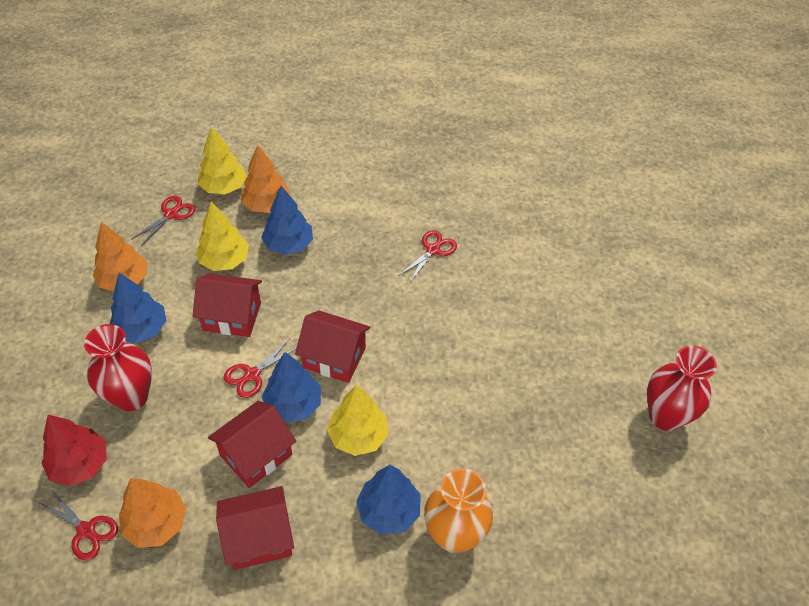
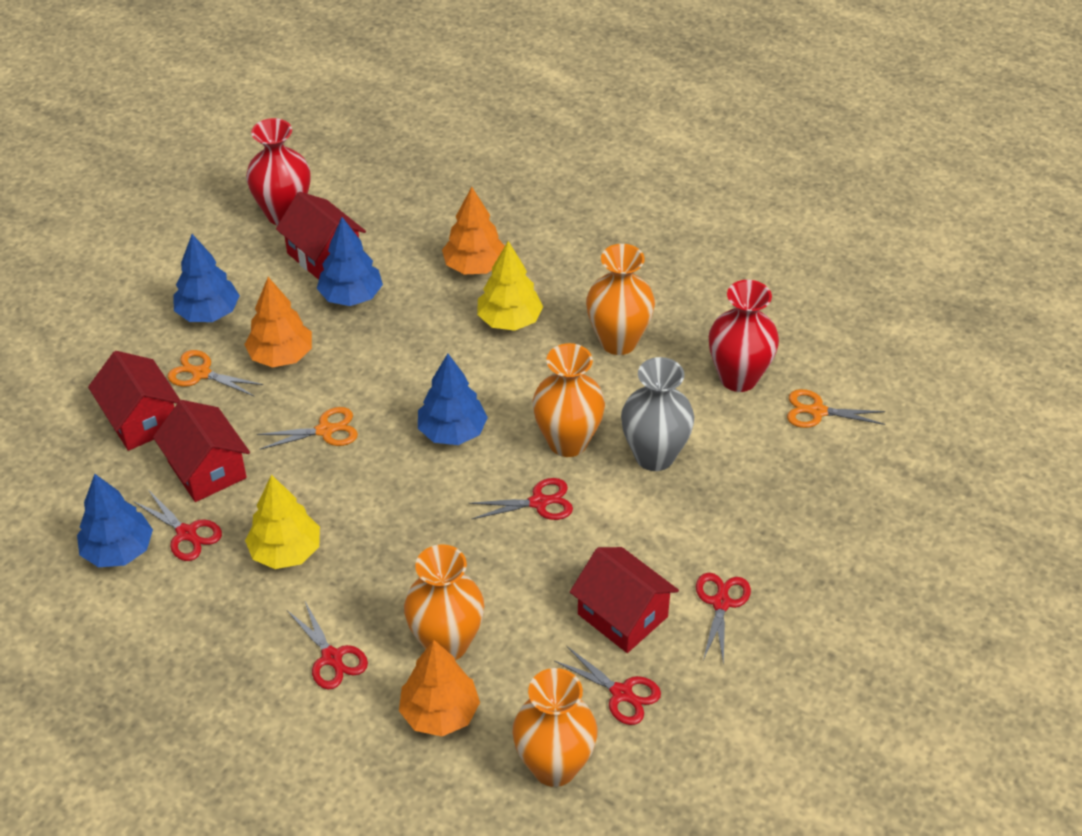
grey vase: 0 -> 1
orange scissors: 0 -> 3
orange vase: 1 -> 4
red scissors: 4 -> 5
red tree: 1 -> 0
yellow tree: 3 -> 2

